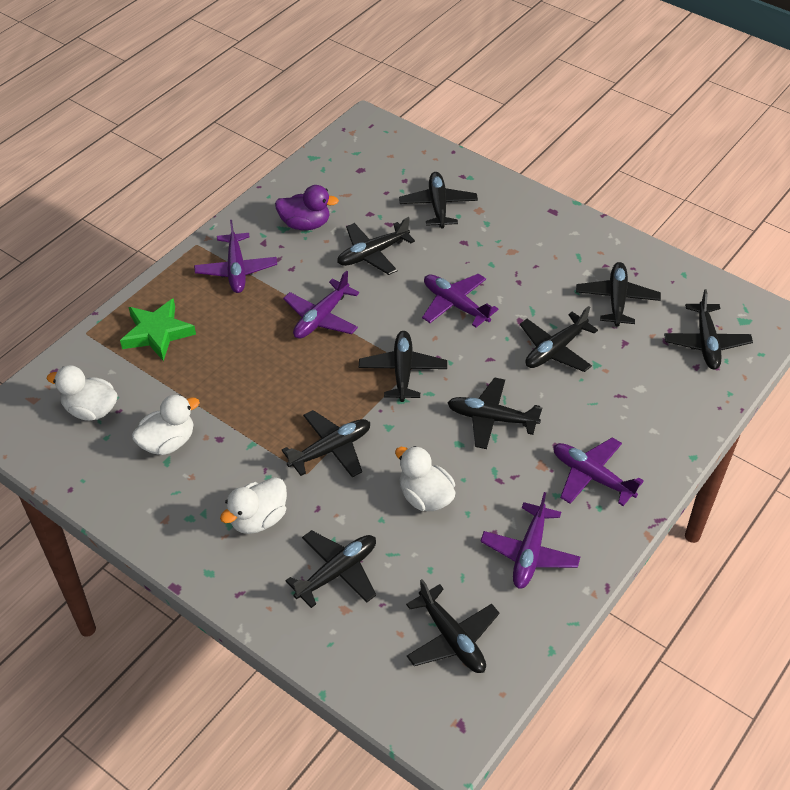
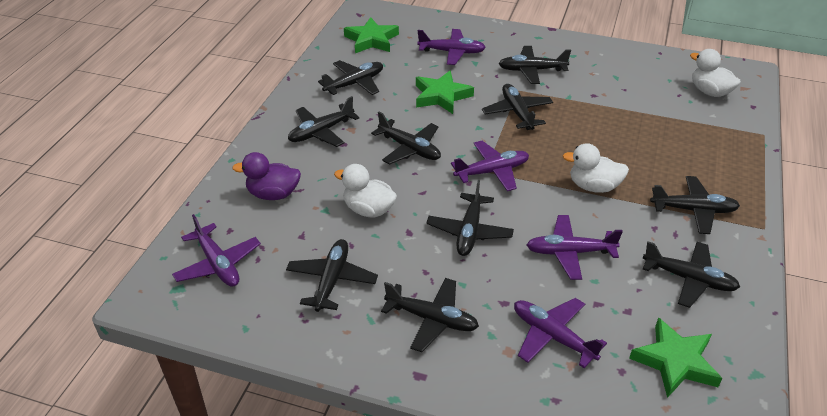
green star: 1 -> 3
white duck: 4 -> 3

